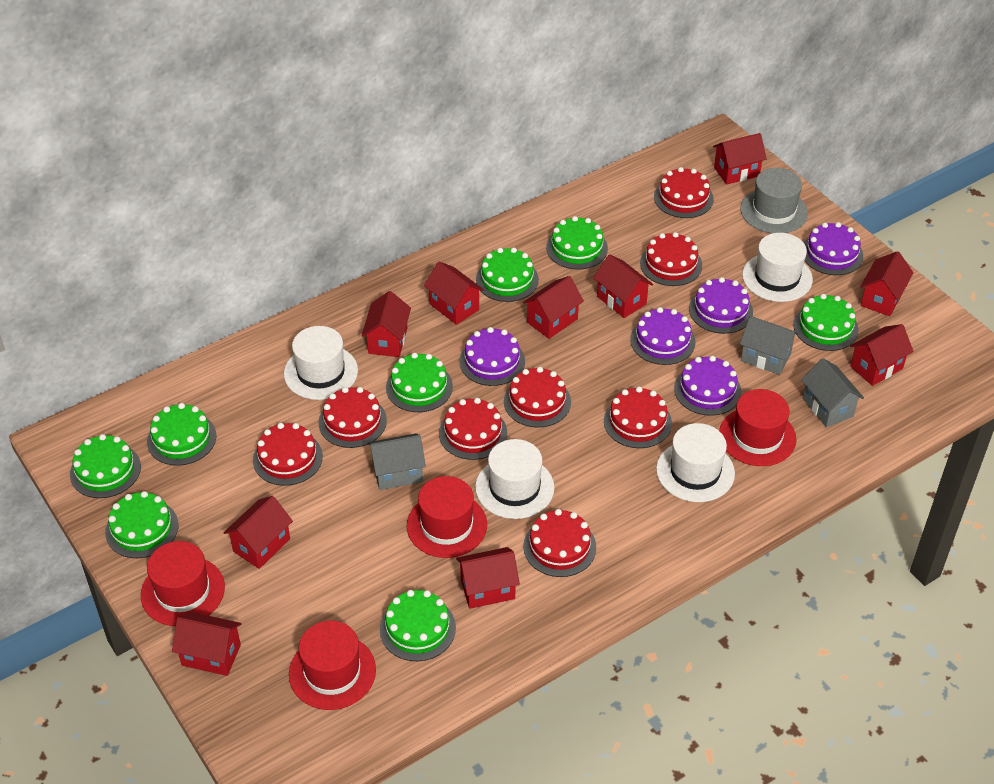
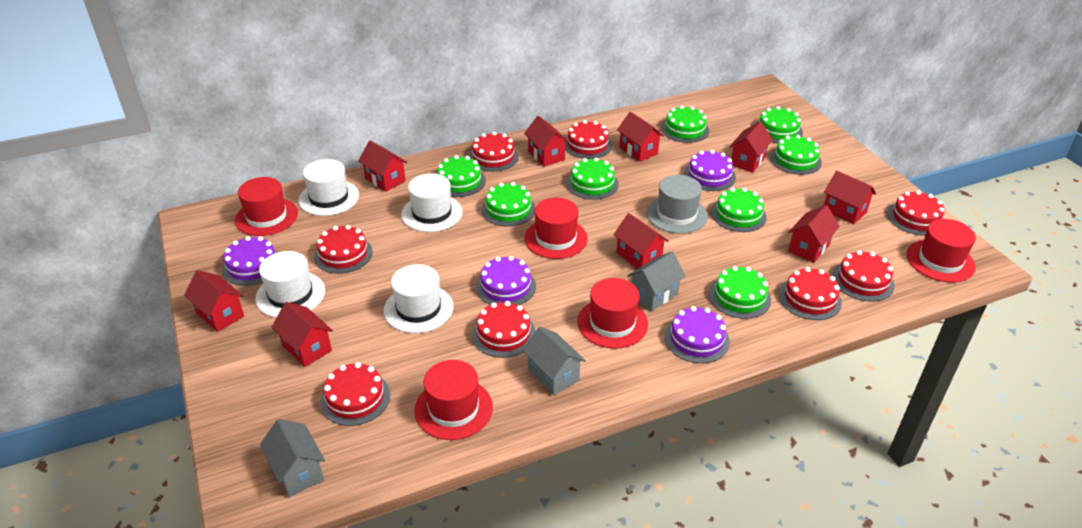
purple cake: 5 -> 4
red hat: 4 -> 5
red house: 10 -> 9

